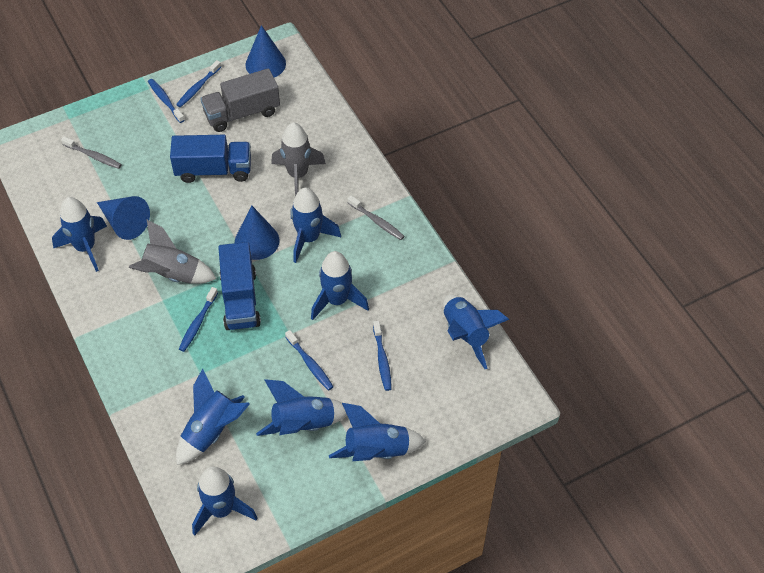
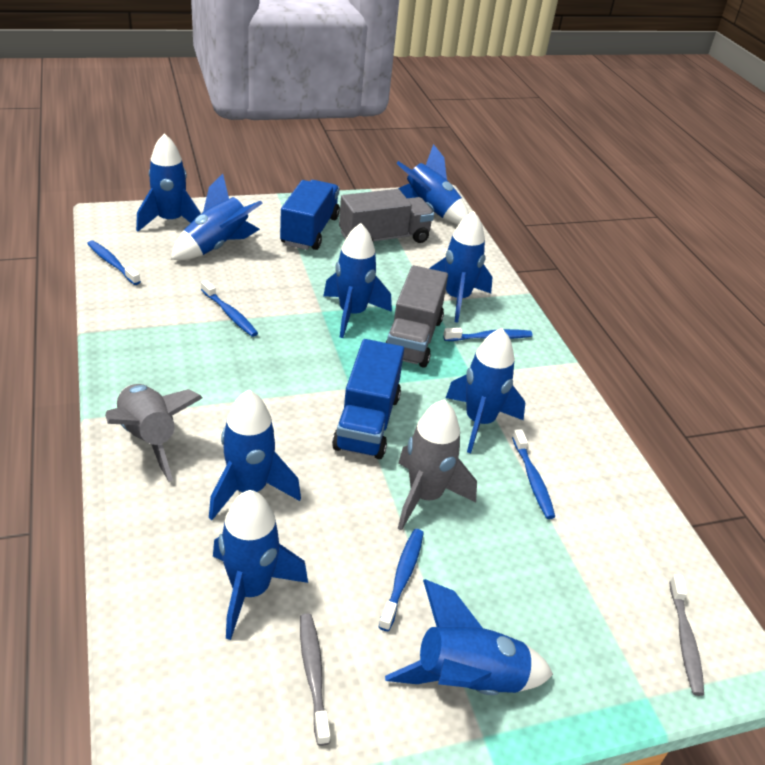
blue cone: 3 -> 0
blue rocket: 8 -> 9
grey truck: 1 -> 2

